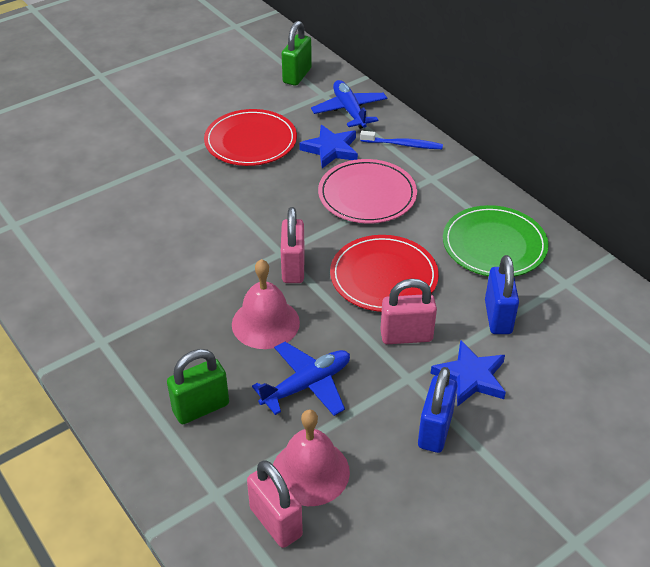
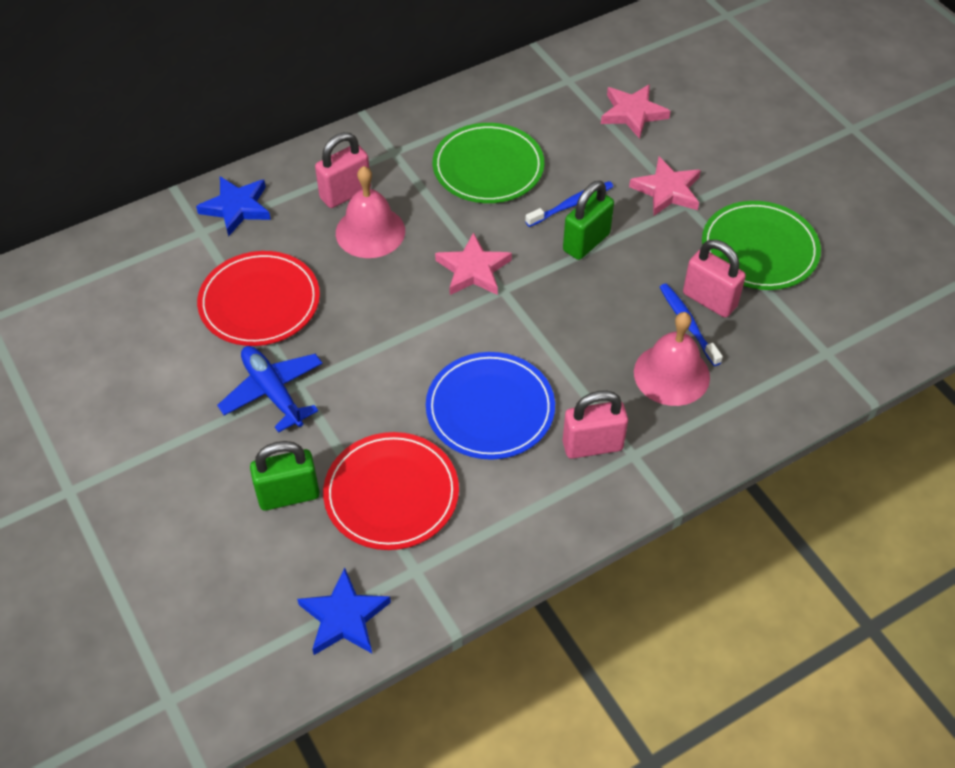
blue padlock: 2 -> 0
blue plane: 2 -> 1
blue plate: 0 -> 1
blue toothbrush: 1 -> 2
green plate: 1 -> 2
pink plate: 1 -> 0
pink star: 0 -> 3

